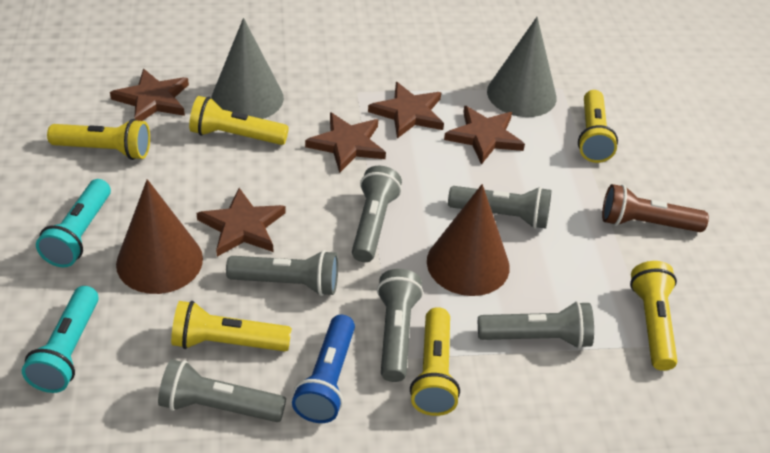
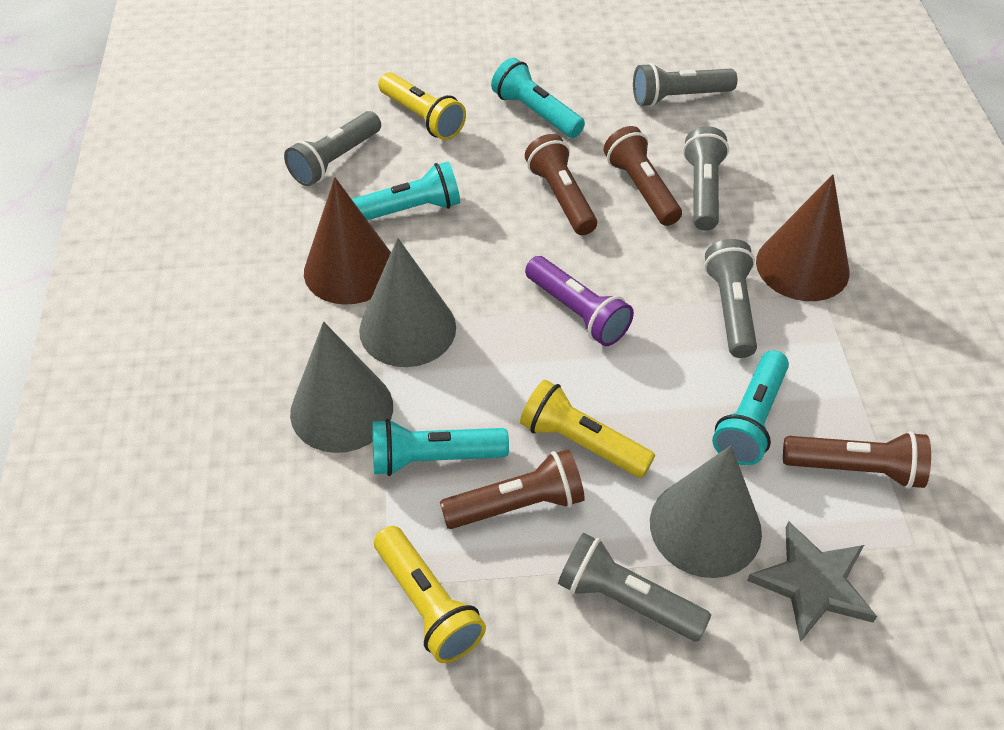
blue flashlight: 1 -> 0
brown flashlight: 1 -> 4
brown star: 5 -> 0
grey cone: 2 -> 3
grey flashlight: 6 -> 5
grey star: 0 -> 1
purple flashlight: 0 -> 1
turquoise flashlight: 2 -> 4
yellow flashlight: 6 -> 3

